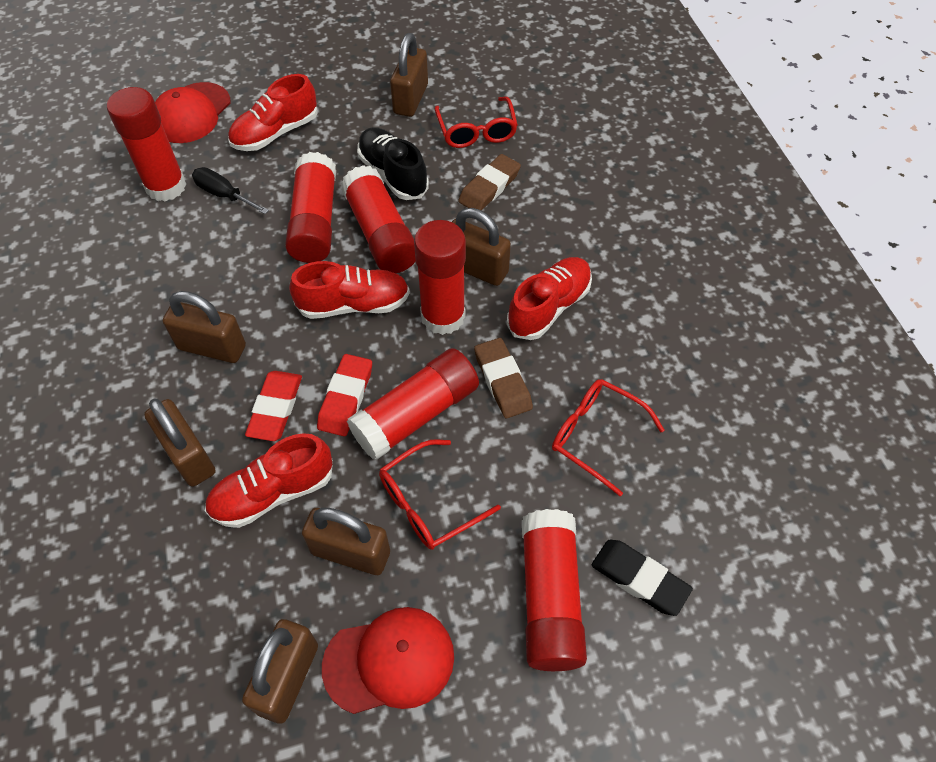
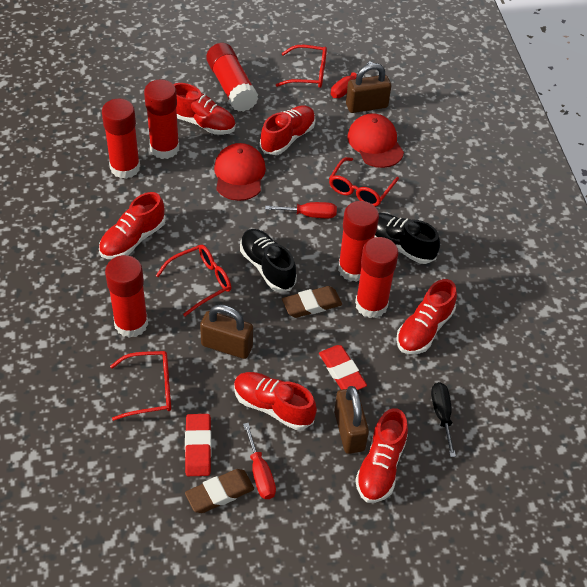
black eraser: 1 -> 0
black shoe: 1 -> 2
brown padlock: 6 -> 3
red glasses: 3 -> 4
red screwdriver: 0 -> 3
red shoe: 4 -> 6

